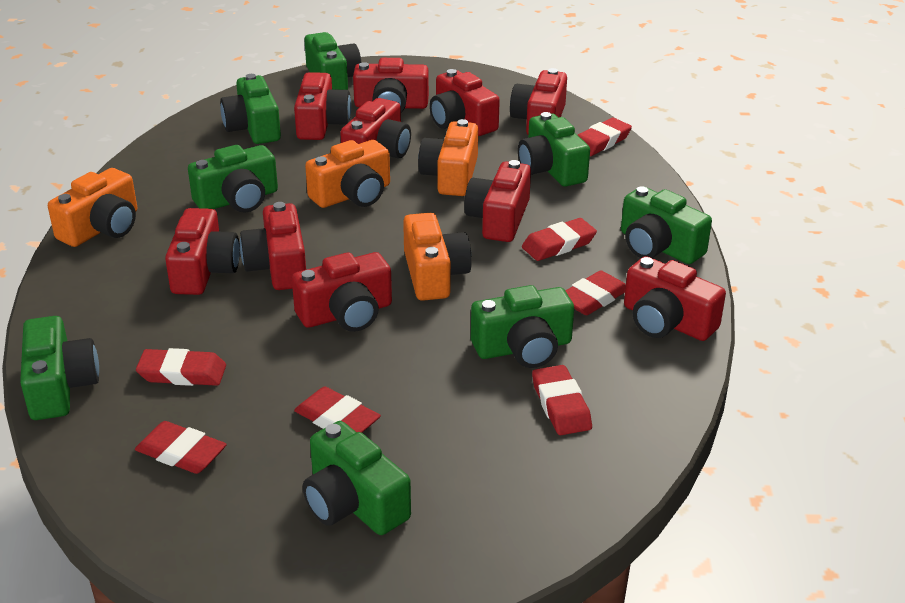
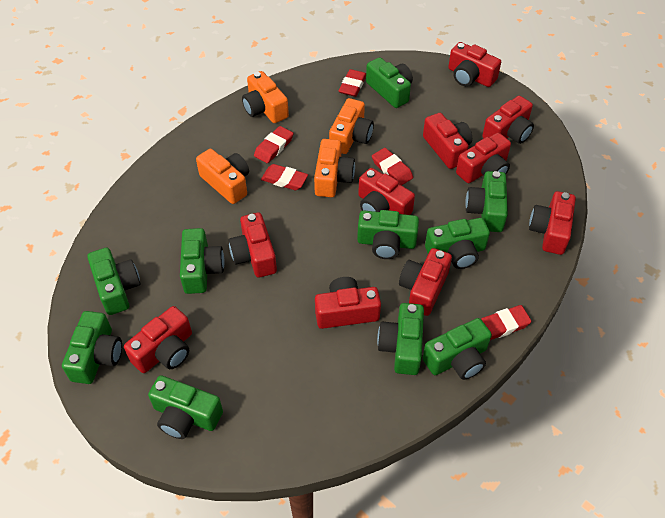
green camera: 8 -> 10
red eraser: 7 -> 5

